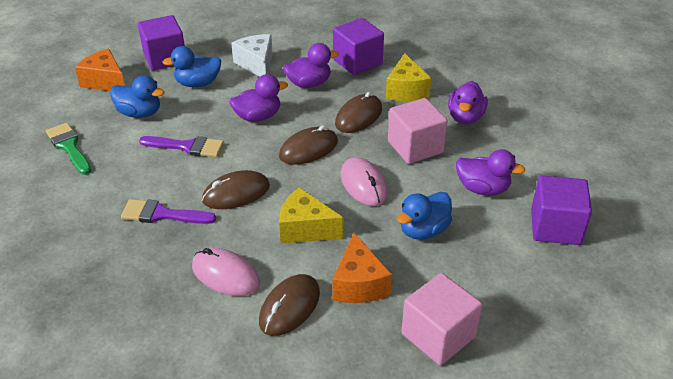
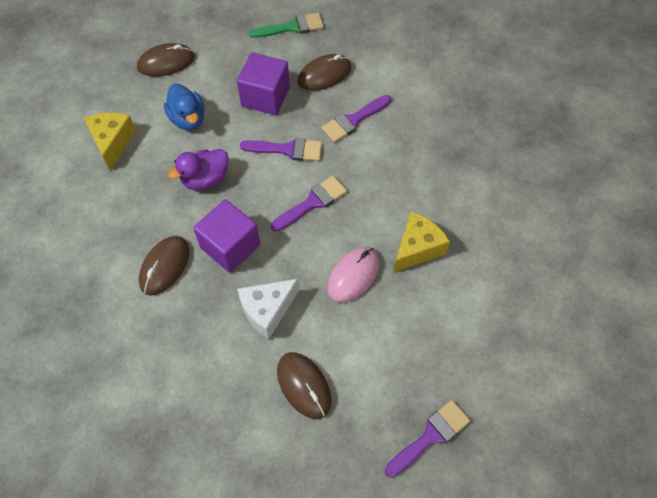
blue duck: 3 -> 1
orange cheese: 2 -> 0
pink cube: 2 -> 0
pink mouse: 2 -> 1
purple brush: 2 -> 4
purple cube: 3 -> 2
purple duck: 4 -> 1

